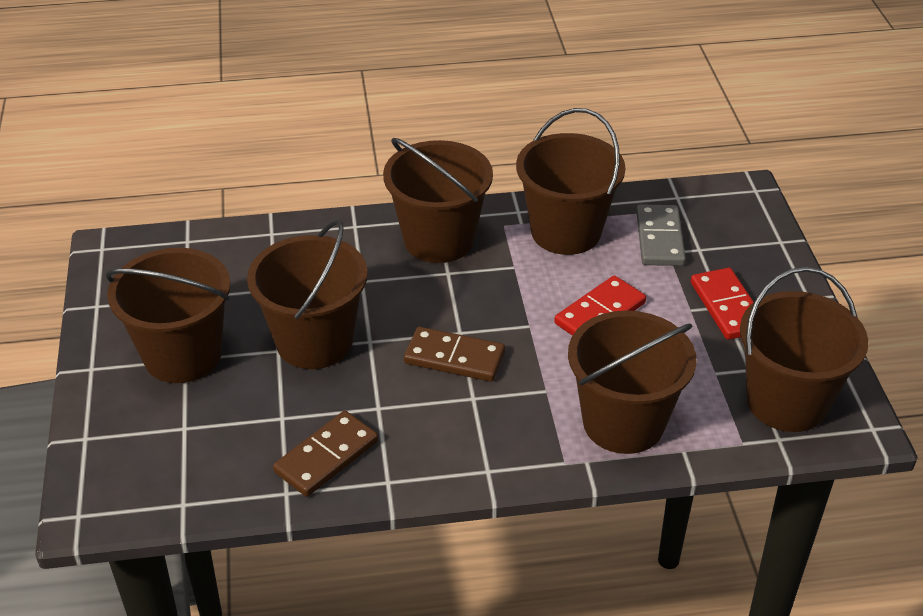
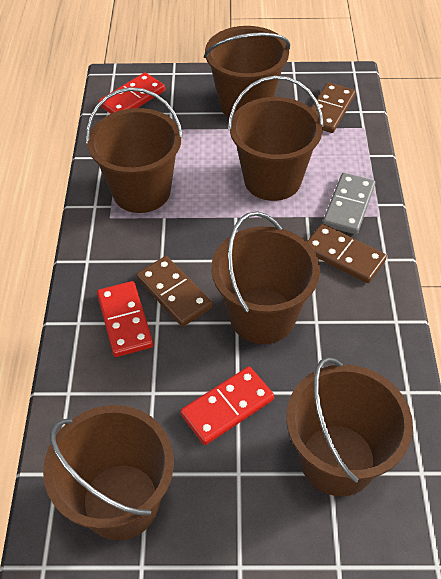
brown domino: 2 -> 3
red domino: 2 -> 3

